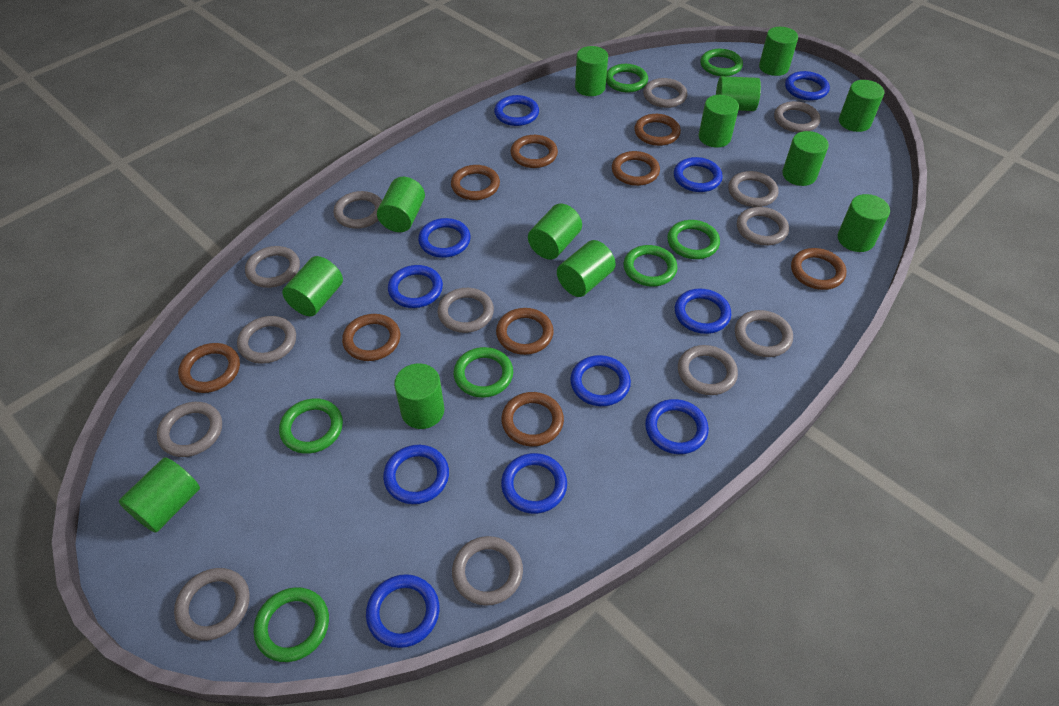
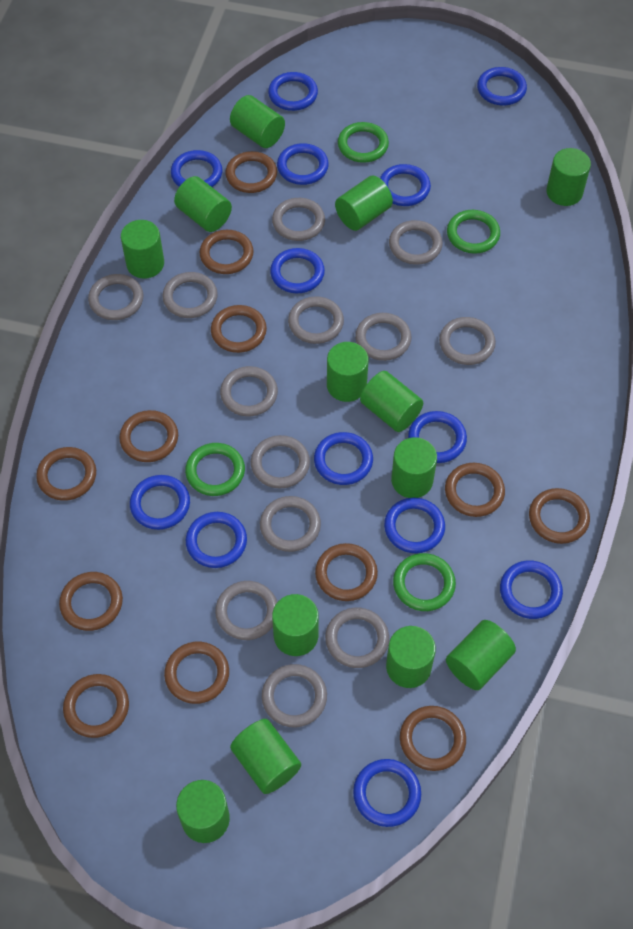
blue ring: 11 -> 13
brown ring: 9 -> 12
green ring: 7 -> 4

